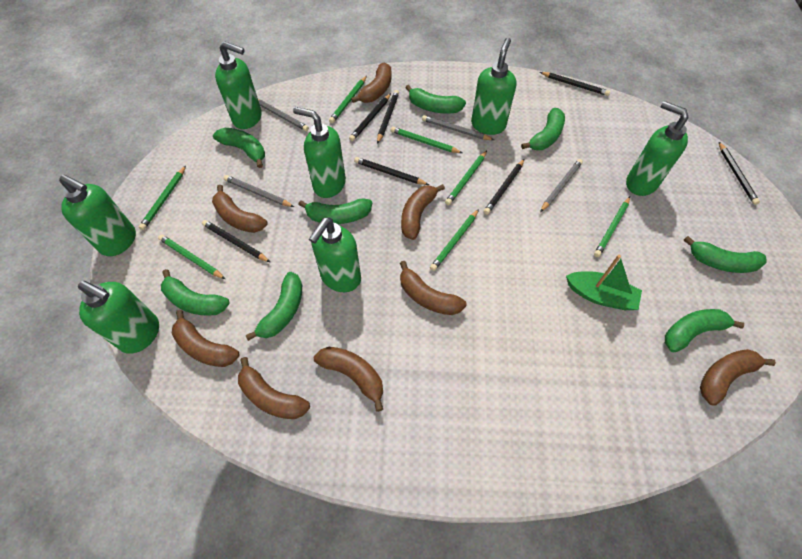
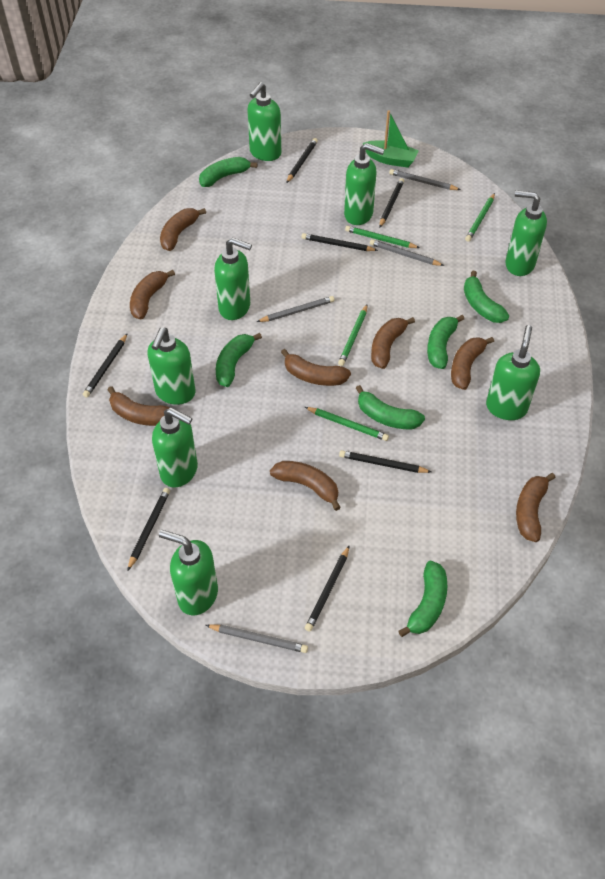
green banana: 8 -> 6
green pencil: 7 -> 4
green soap dispenser: 7 -> 8

